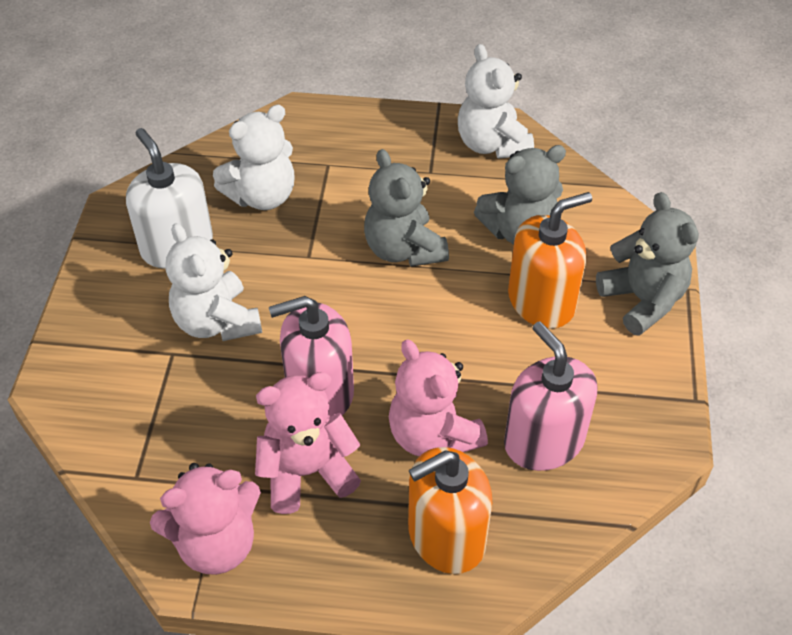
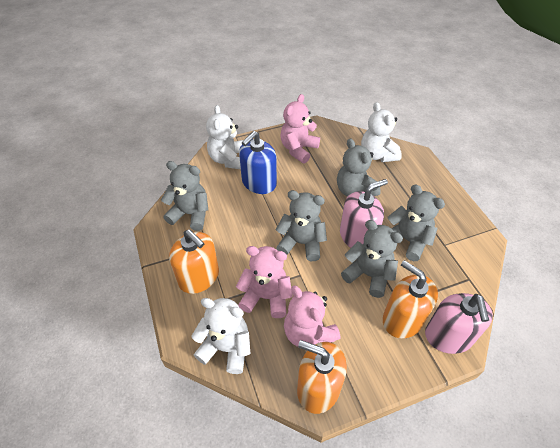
blue soap dispenser: 0 -> 1
grey teddy bear: 3 -> 5
orange soap dispenser: 2 -> 3
white soap dispenser: 1 -> 0

